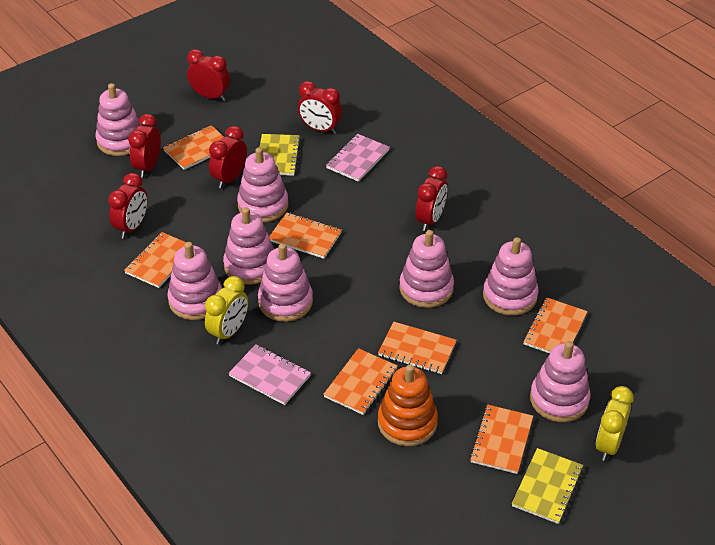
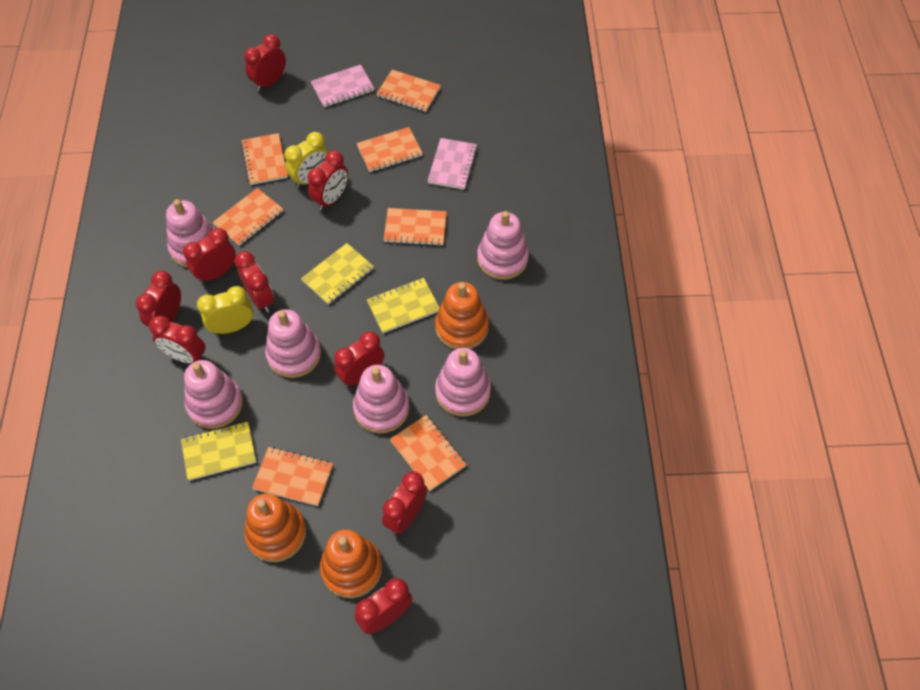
orange stacking toy: 1 -> 3
pink stacking toy: 8 -> 6
red clock: 6 -> 9
yellow notebook: 2 -> 3

